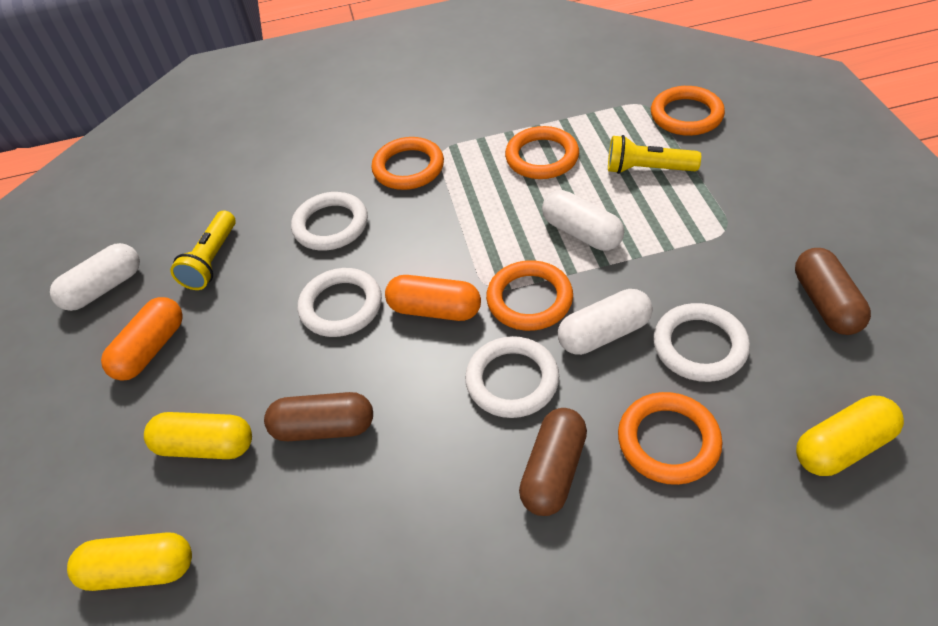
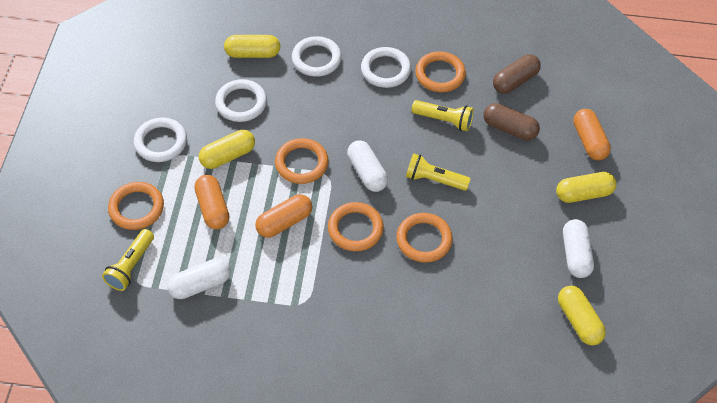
brown capsule: 3 -> 2
orange capsule: 2 -> 3
yellow capsule: 3 -> 4
yellow flashlight: 2 -> 3

